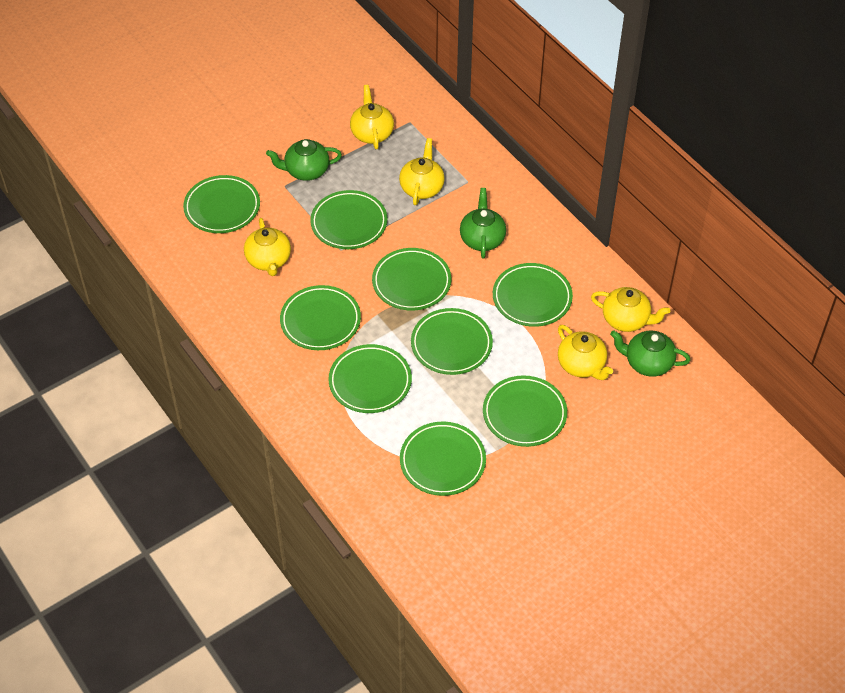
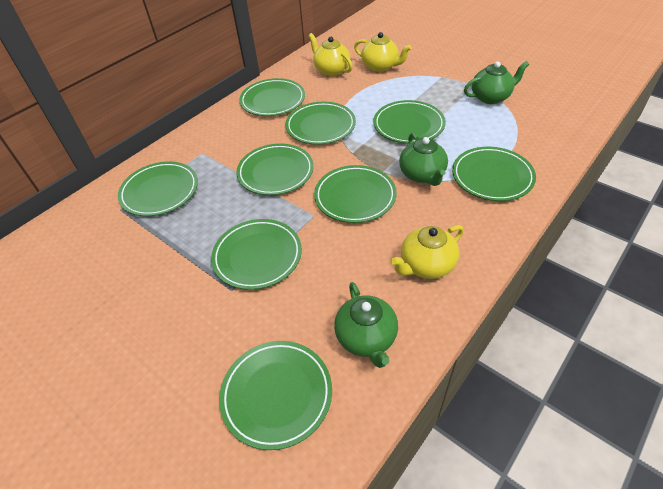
yellow teapot: 5 -> 3

